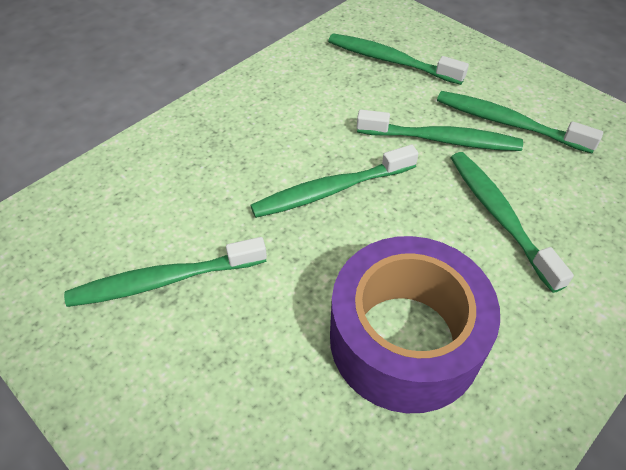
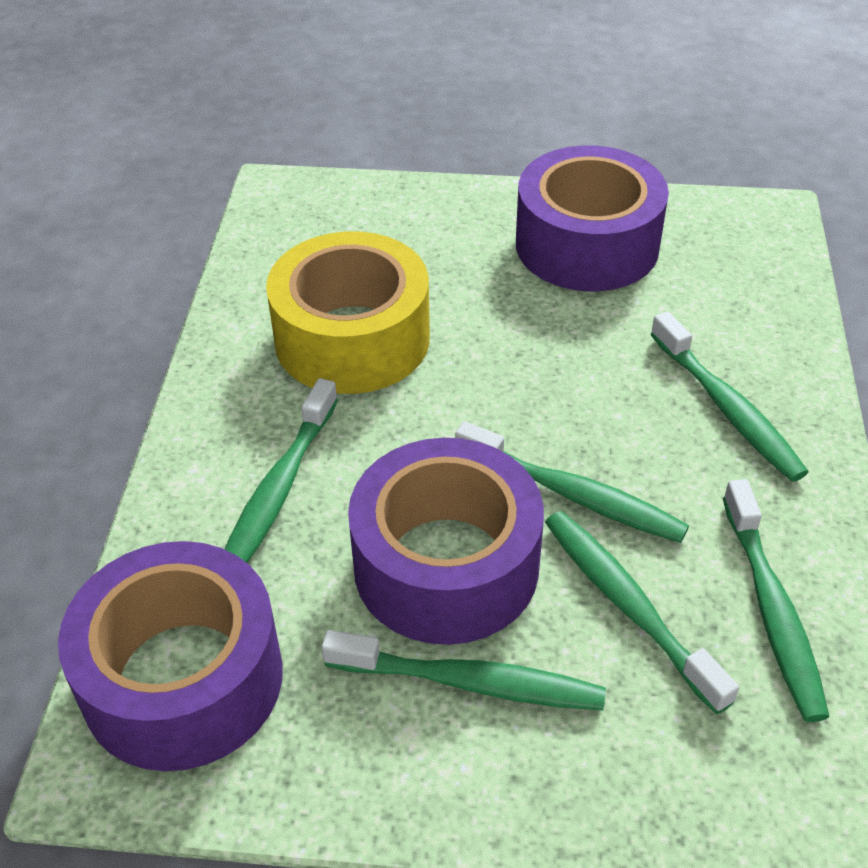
purple tape: 1 -> 3
yellow tape: 0 -> 1

